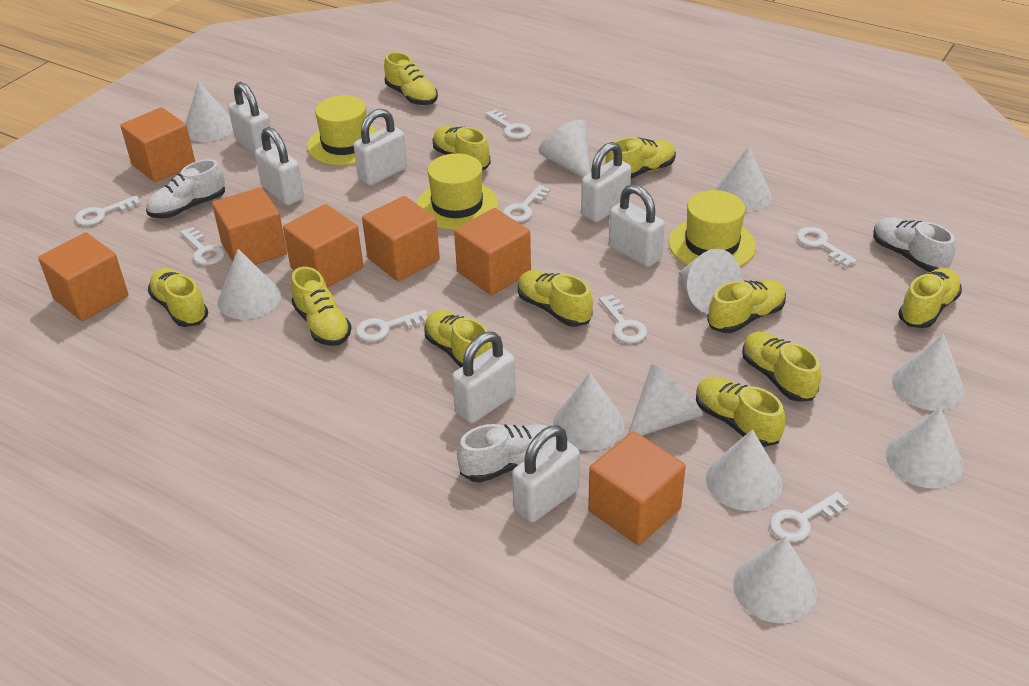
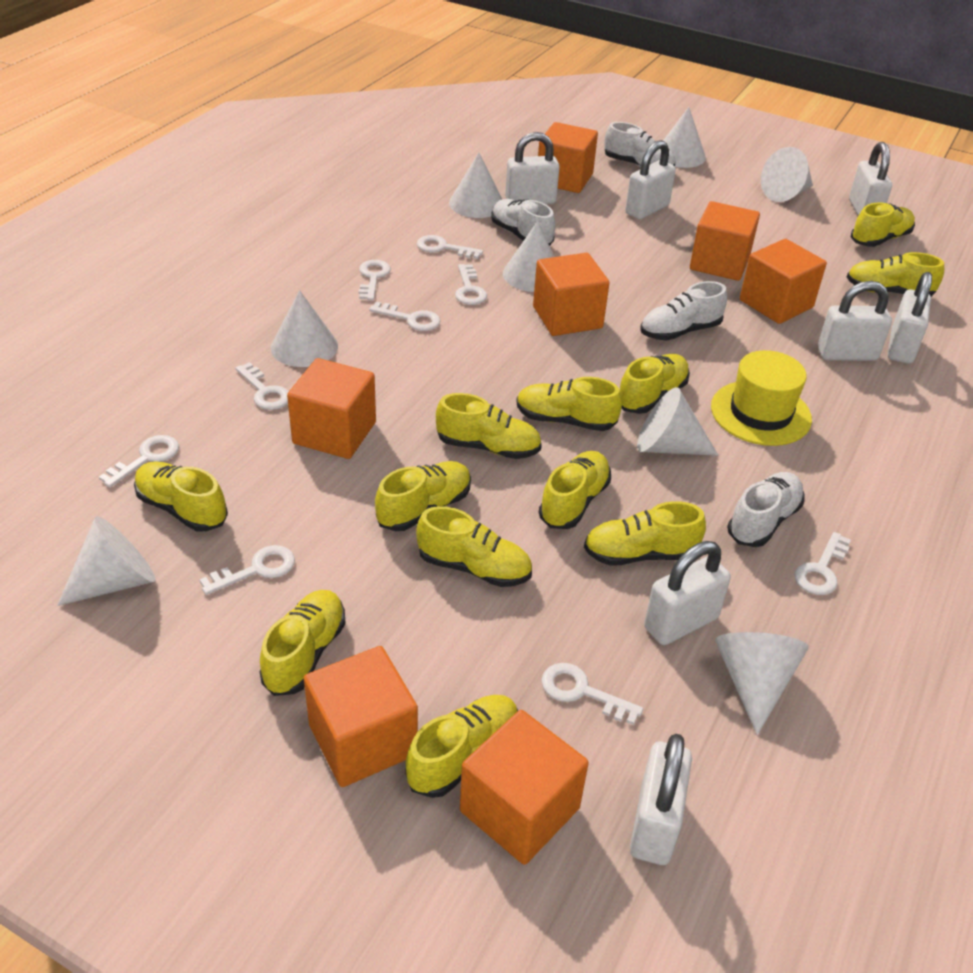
white cone: 11 -> 8
white key: 8 -> 9
white shoe: 3 -> 4
yellow hat: 3 -> 1
yellow shoe: 11 -> 12

